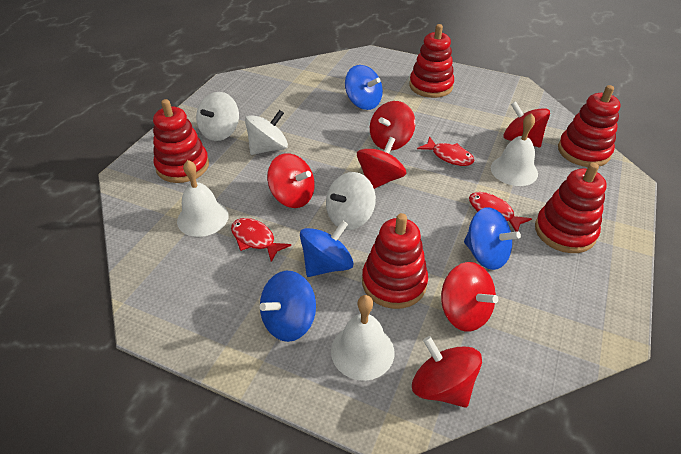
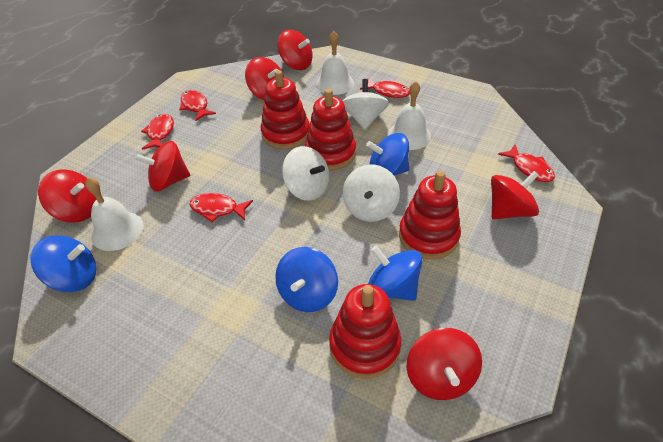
red fish: 3 -> 5
red stacking toy: 5 -> 4

